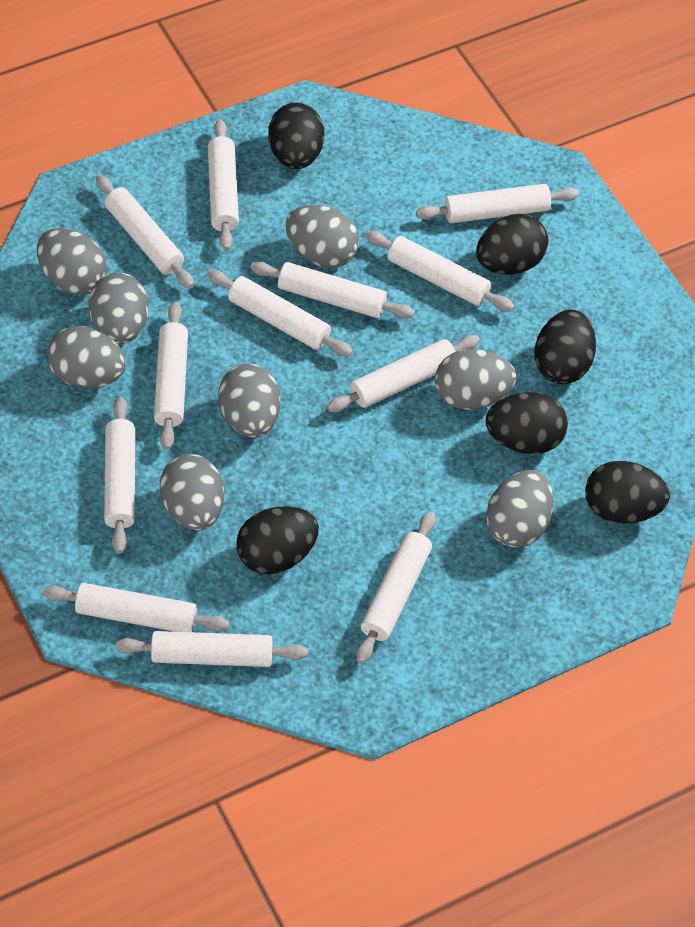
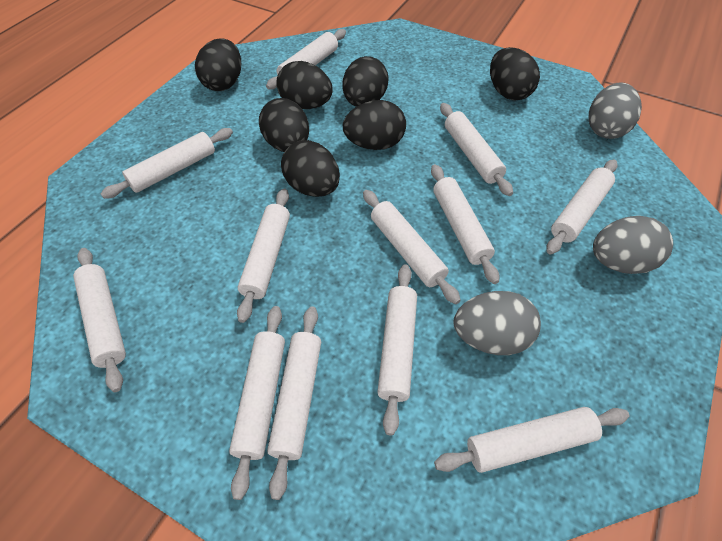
black egg: 6 -> 7
grey egg: 8 -> 3

